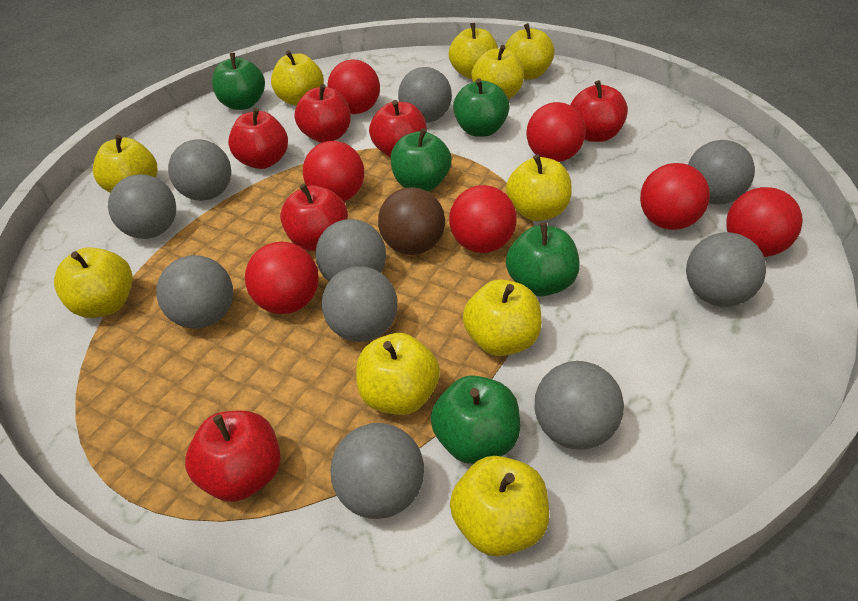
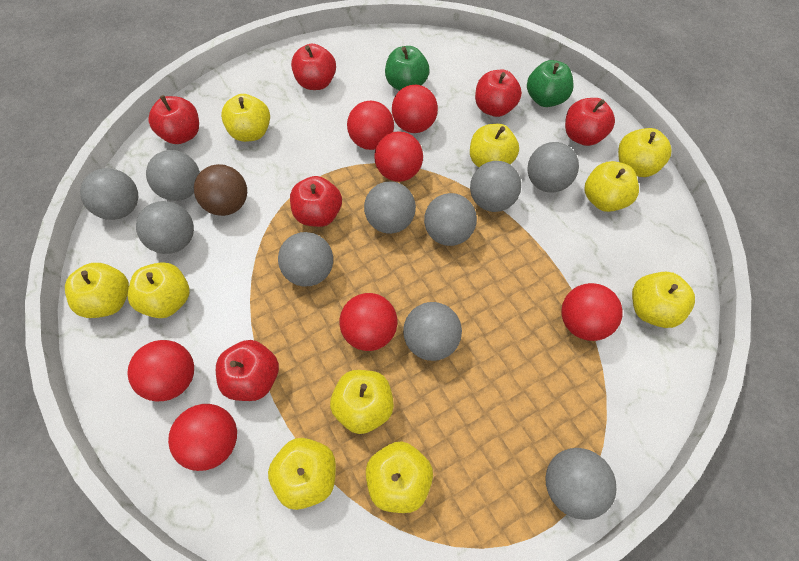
green apple: 5 -> 2

